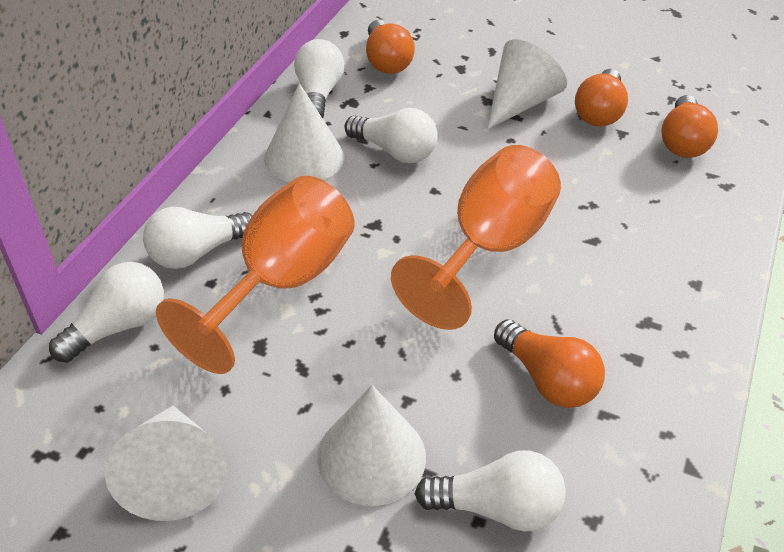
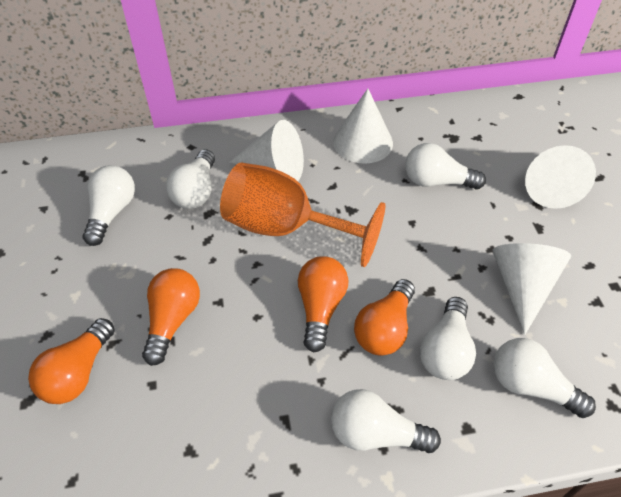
orange goblet: 2 -> 1
white light bulb: 5 -> 6

